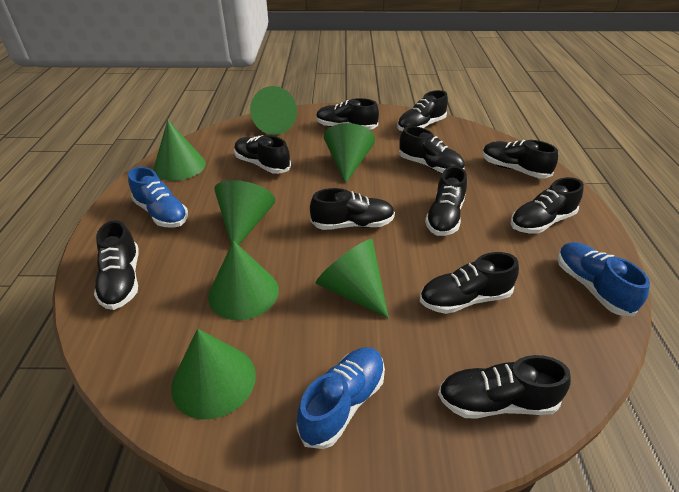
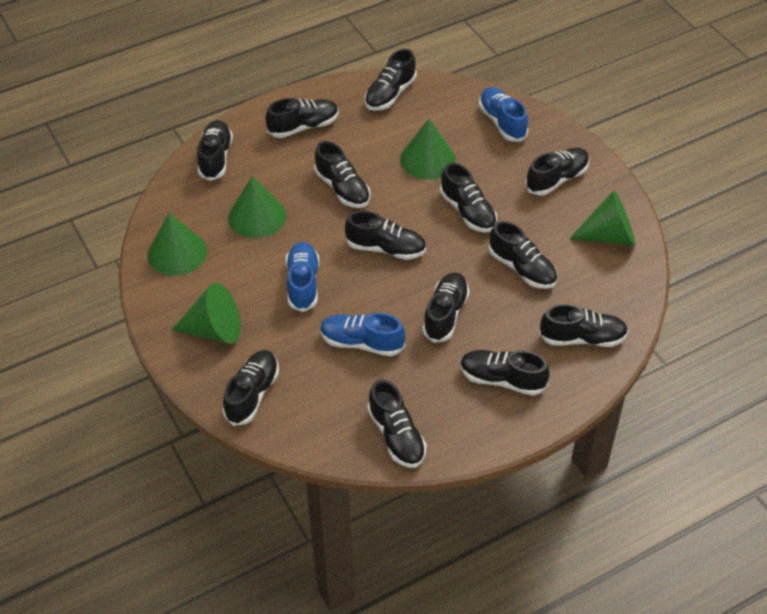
black shoe: 11 -> 13
green cone: 7 -> 5

